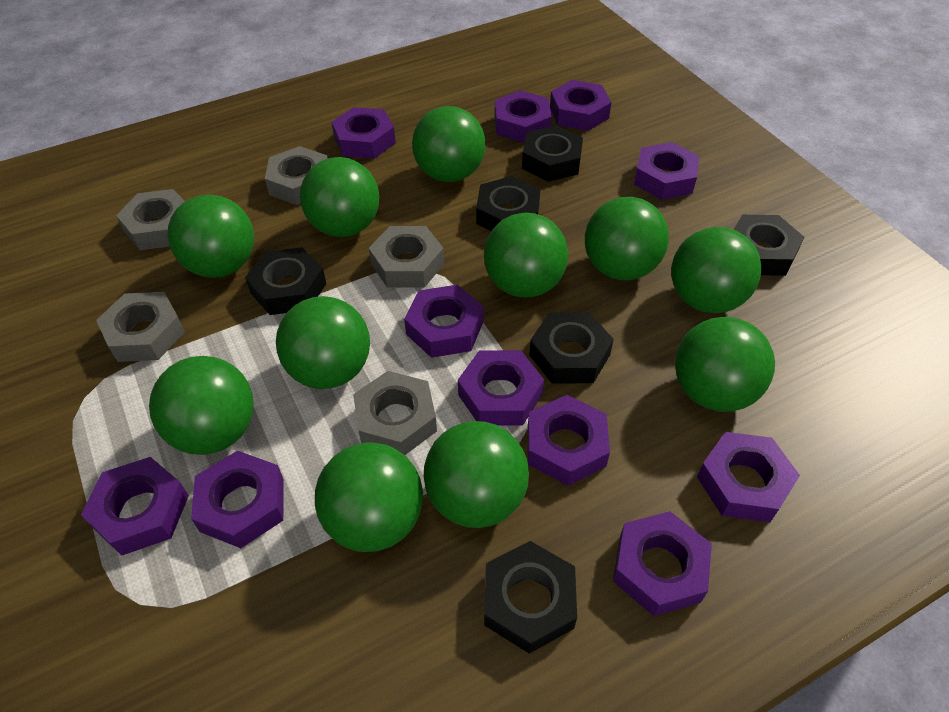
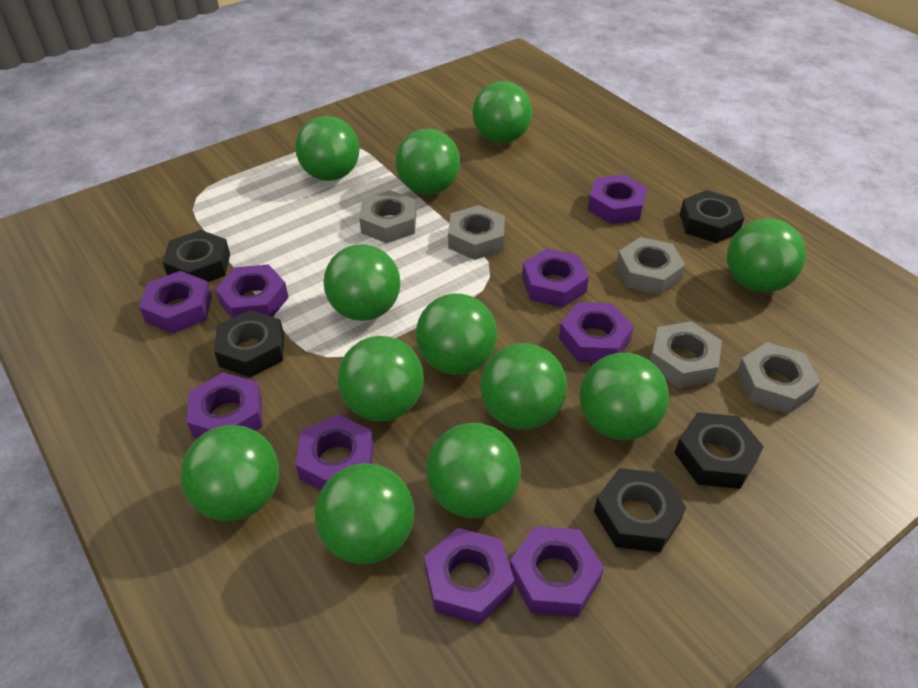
black nut: 6 -> 5
green ball: 11 -> 12
purple nut: 11 -> 9

